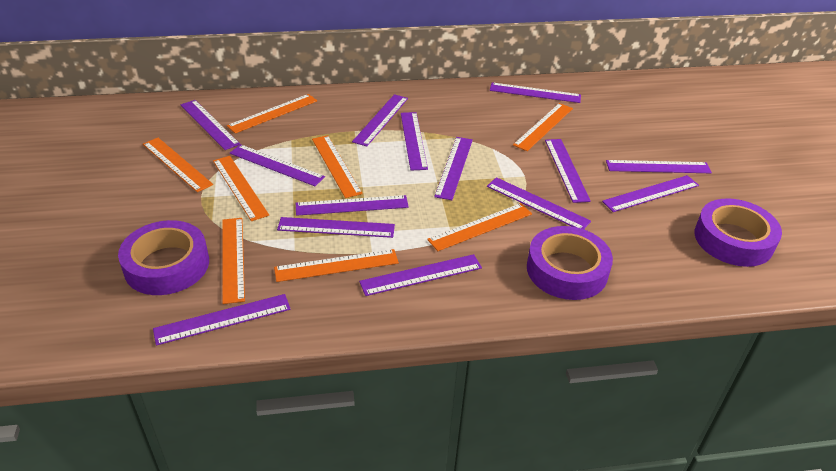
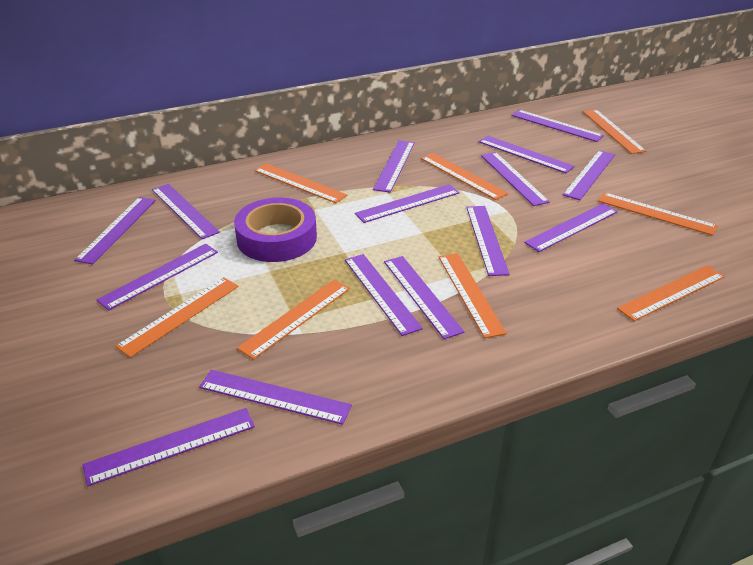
purple ruler: 14 -> 15
purple tape: 3 -> 1

